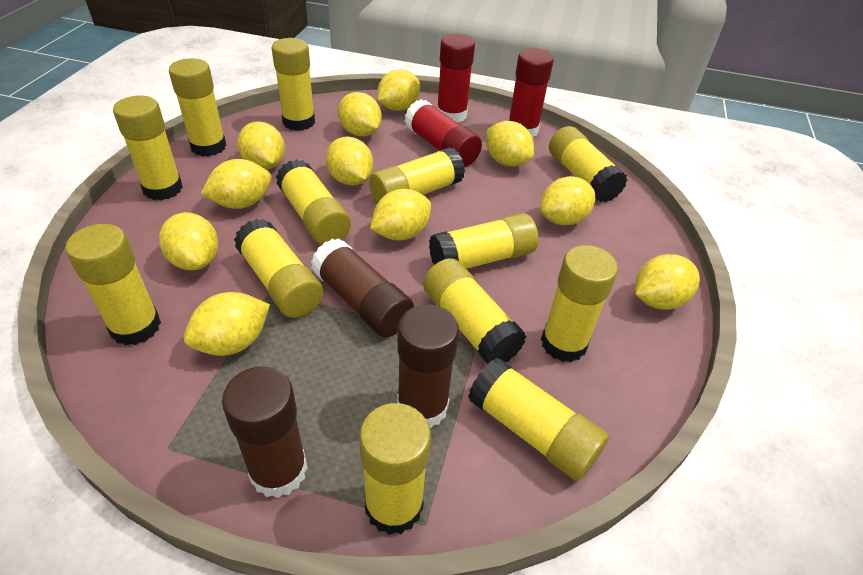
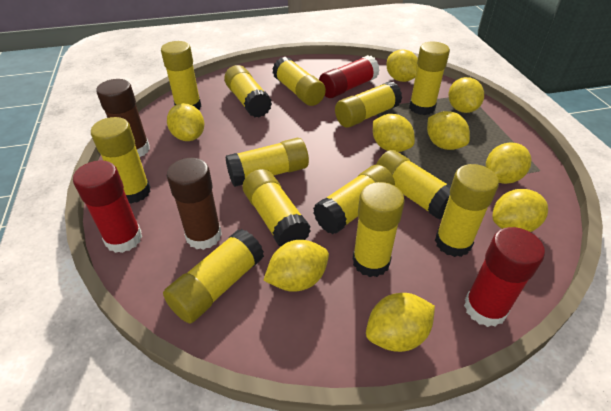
brown glue stick: 3 -> 2
yellow lemon: 11 -> 9

